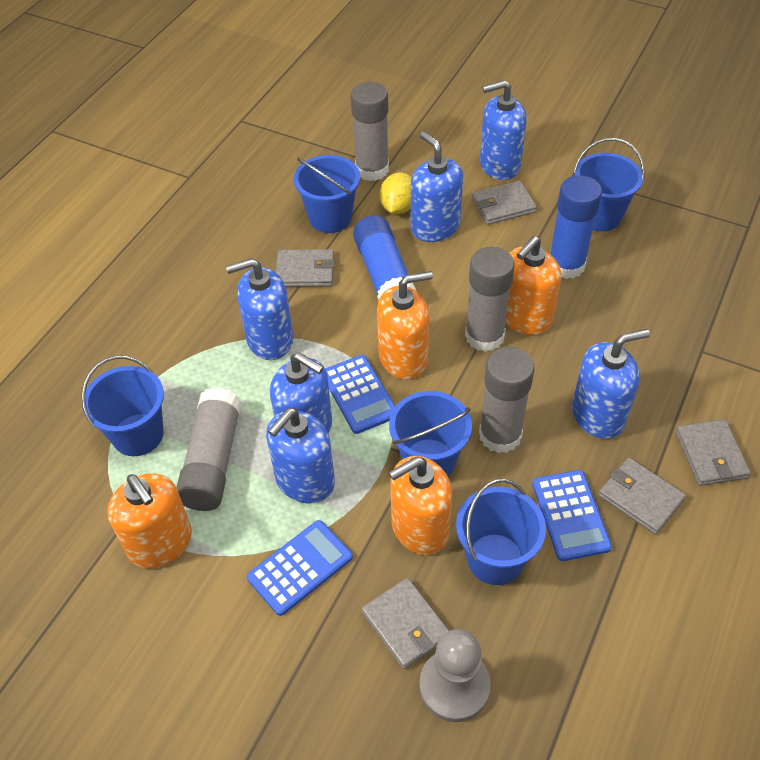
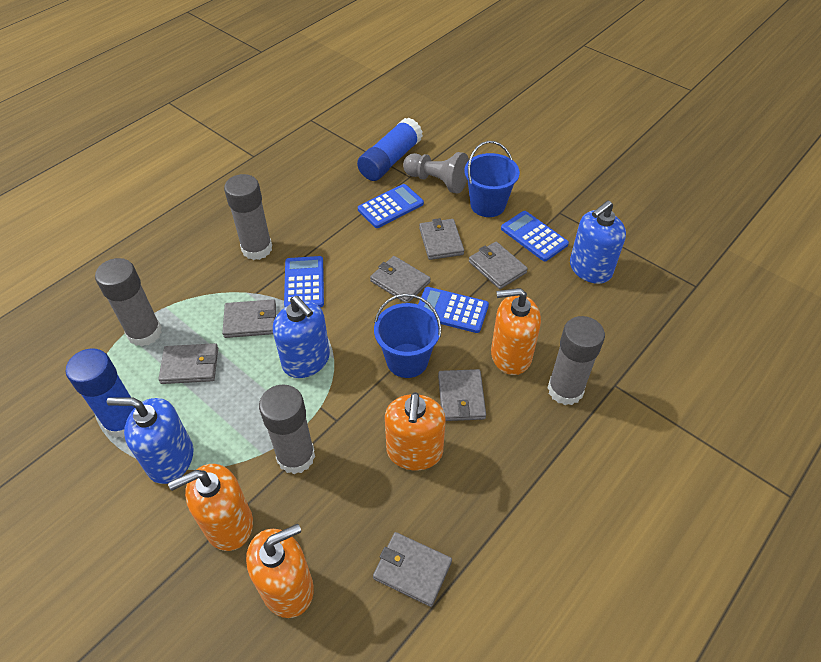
blue bucket: 5 -> 2
blue calculator: 3 -> 4
blue soap dispenser: 6 -> 3
grey wallet: 5 -> 7
yellow lemon: 1 -> 0

